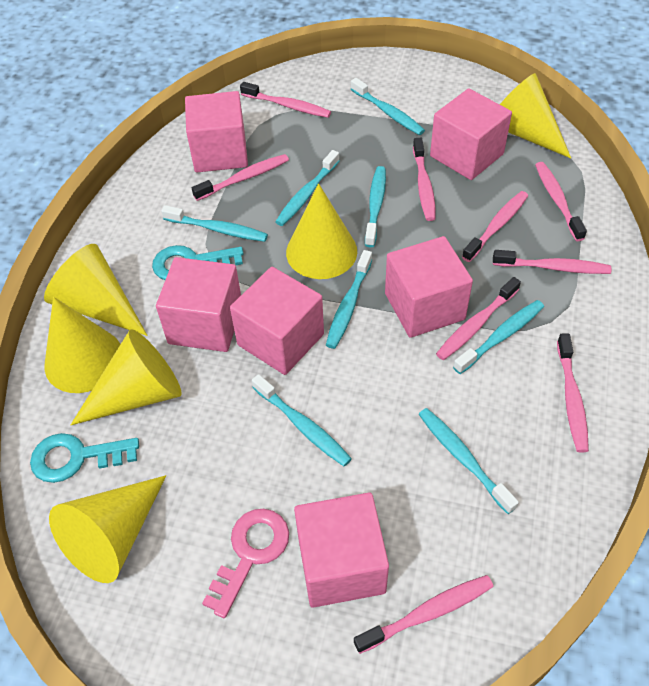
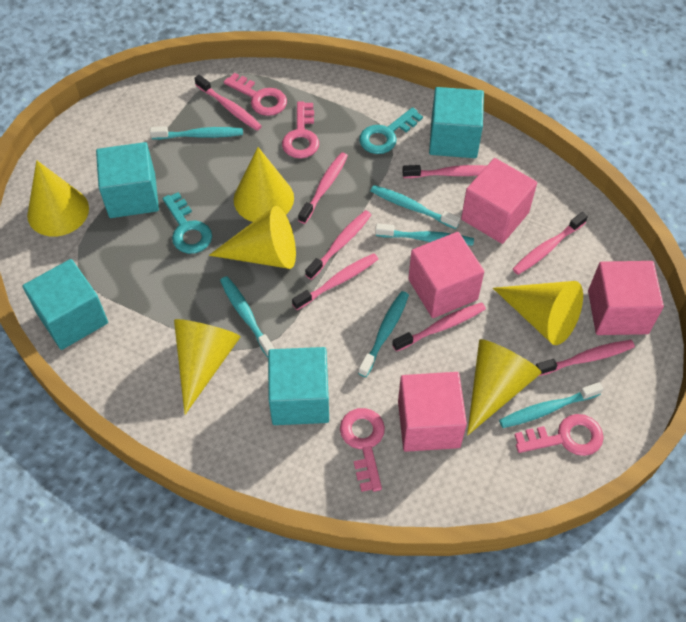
pink cube: 6 -> 4
pink key: 1 -> 4
pink toothbrush: 9 -> 8
turquoise cube: 0 -> 4
turquoise toothbrush: 8 -> 6

